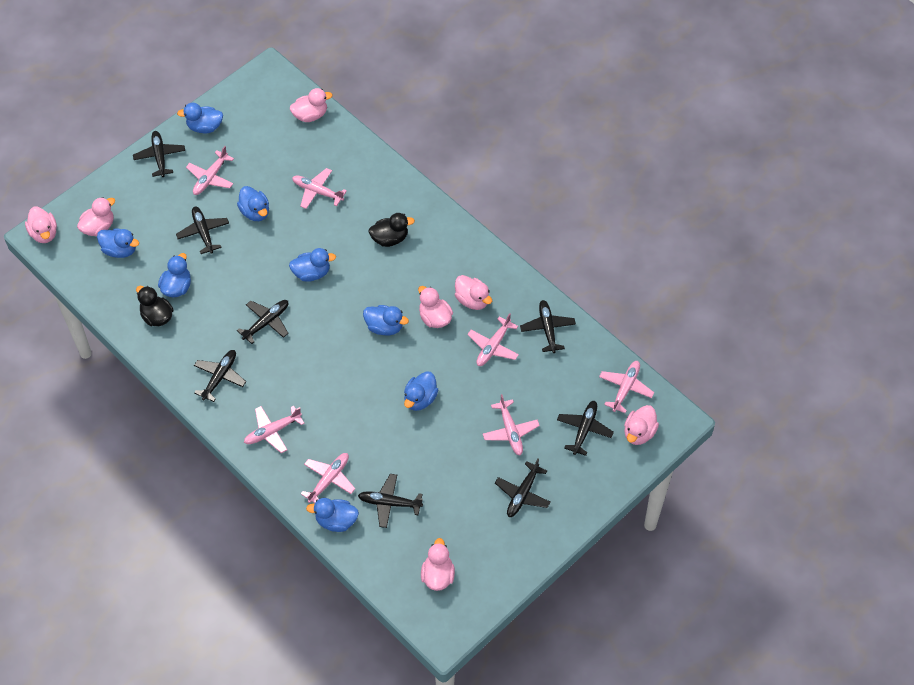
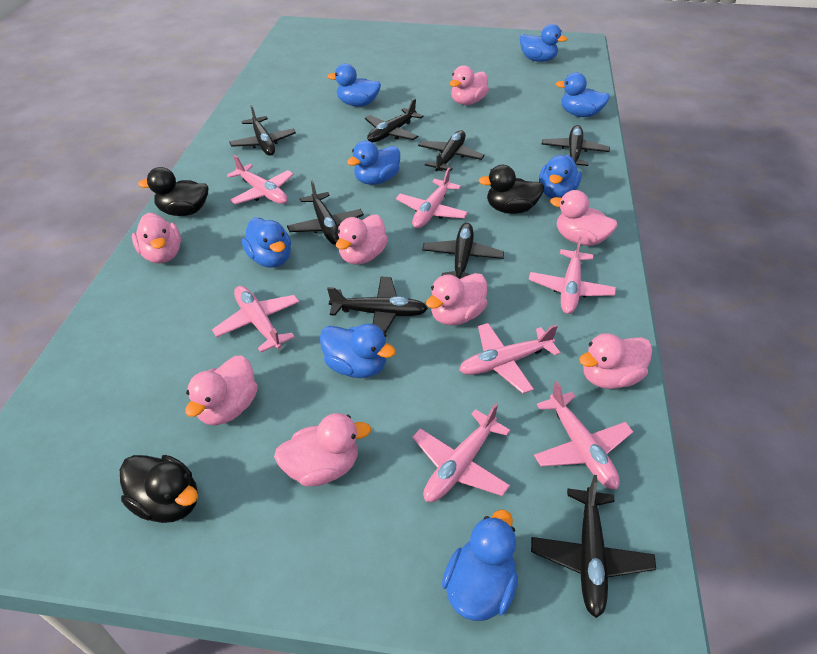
black duck: 2 -> 3
pink duck: 7 -> 8

